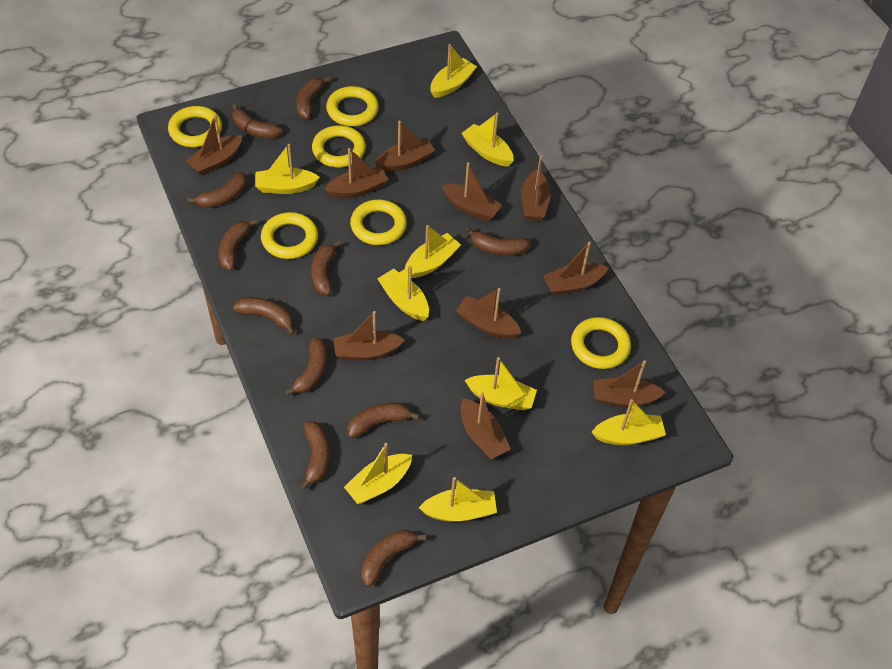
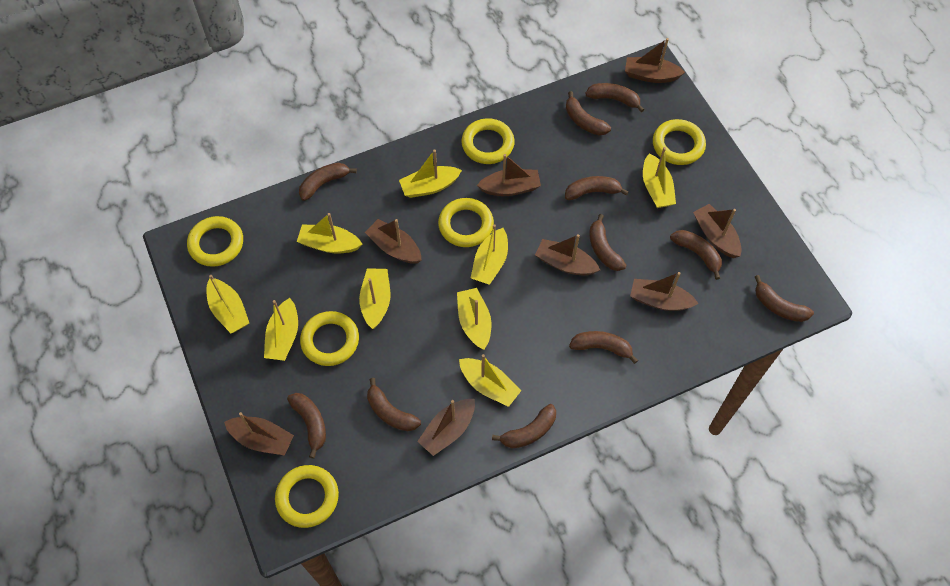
brown boat: 10 -> 8

